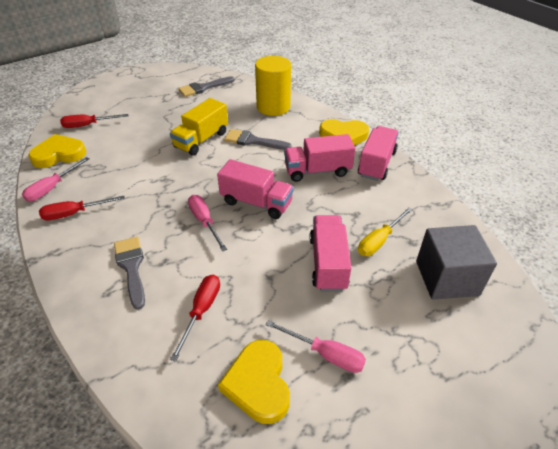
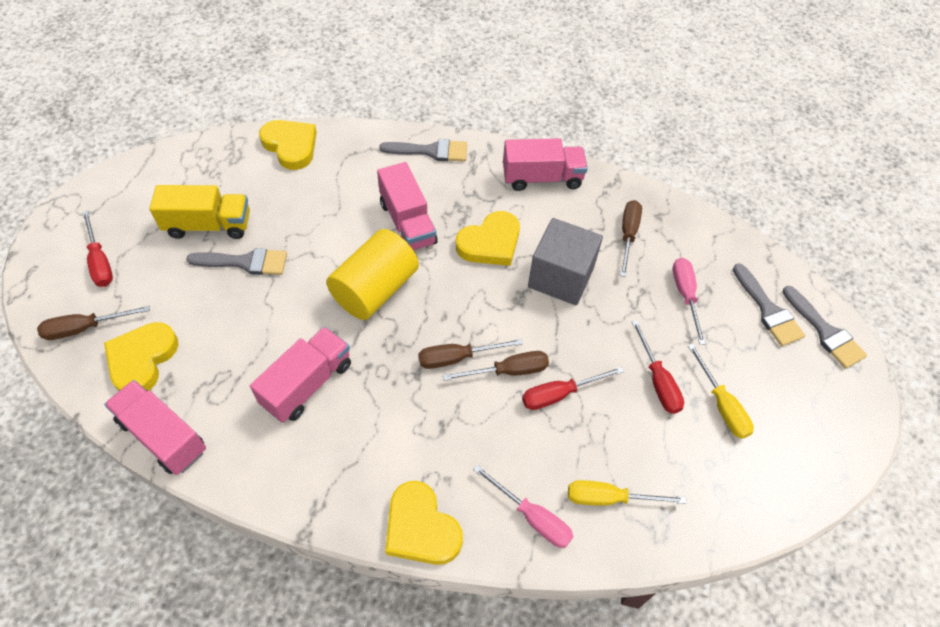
brown screwdriver: 0 -> 4
grey brush: 3 -> 4
pink screwdriver: 3 -> 2
yellow heart: 3 -> 4
yellow screwdriver: 1 -> 2

